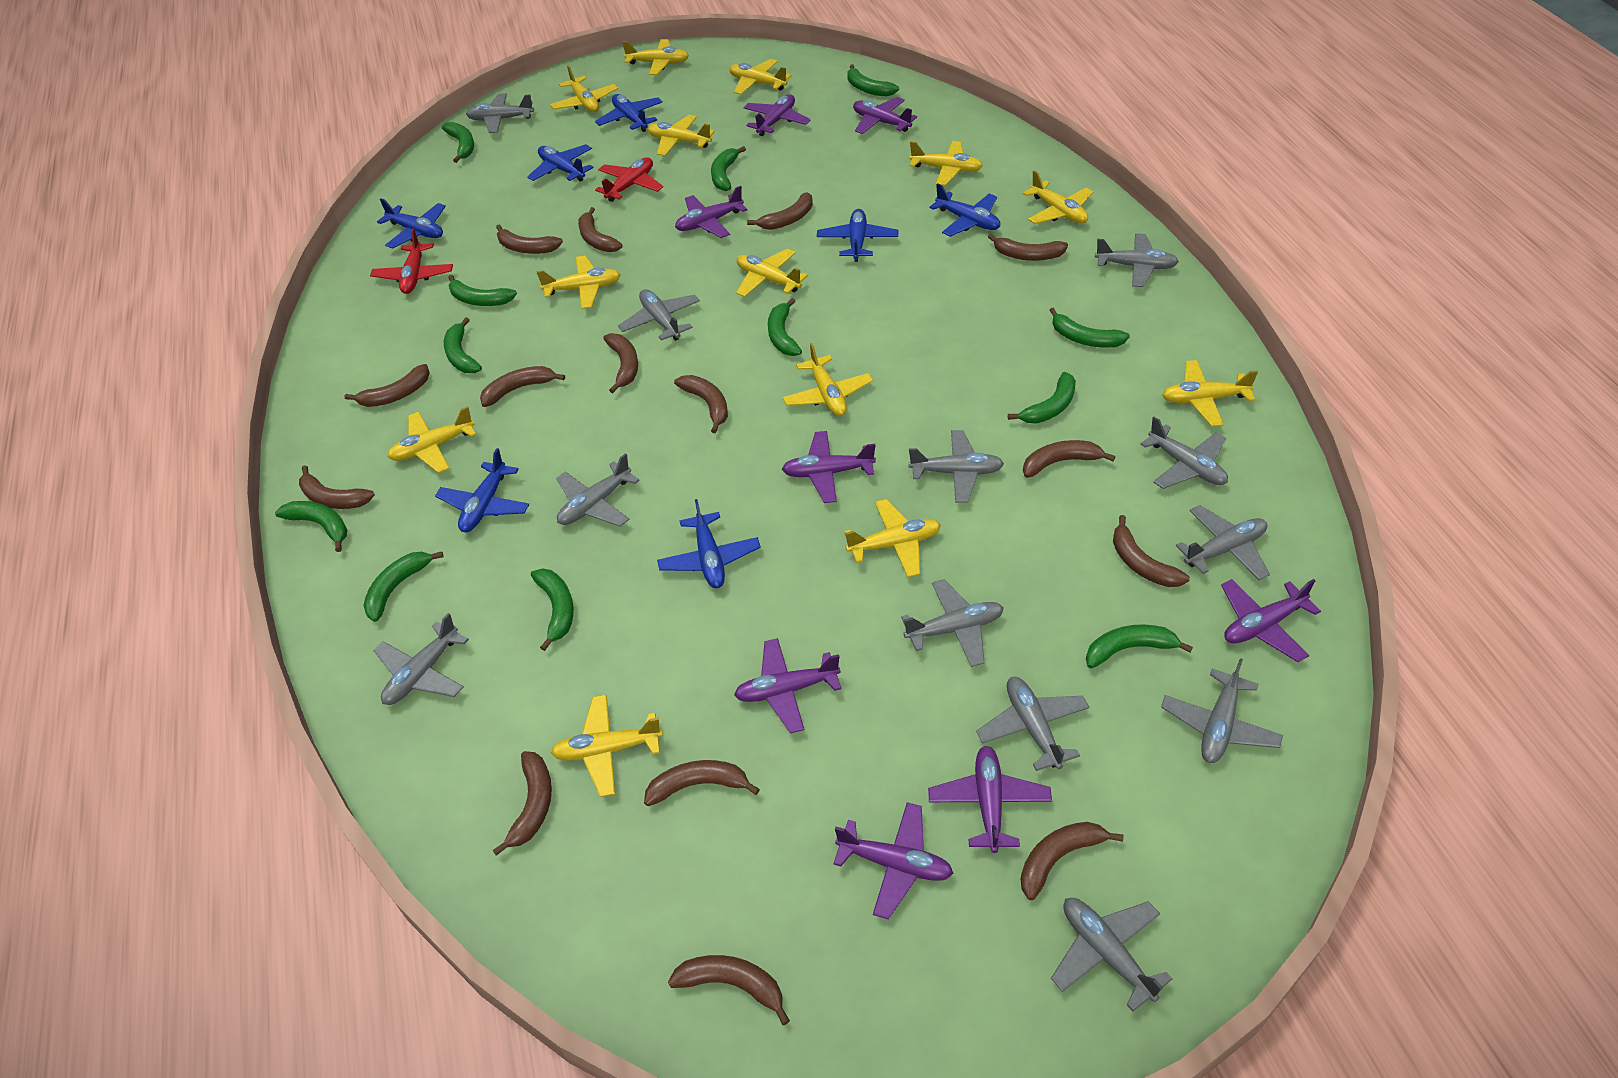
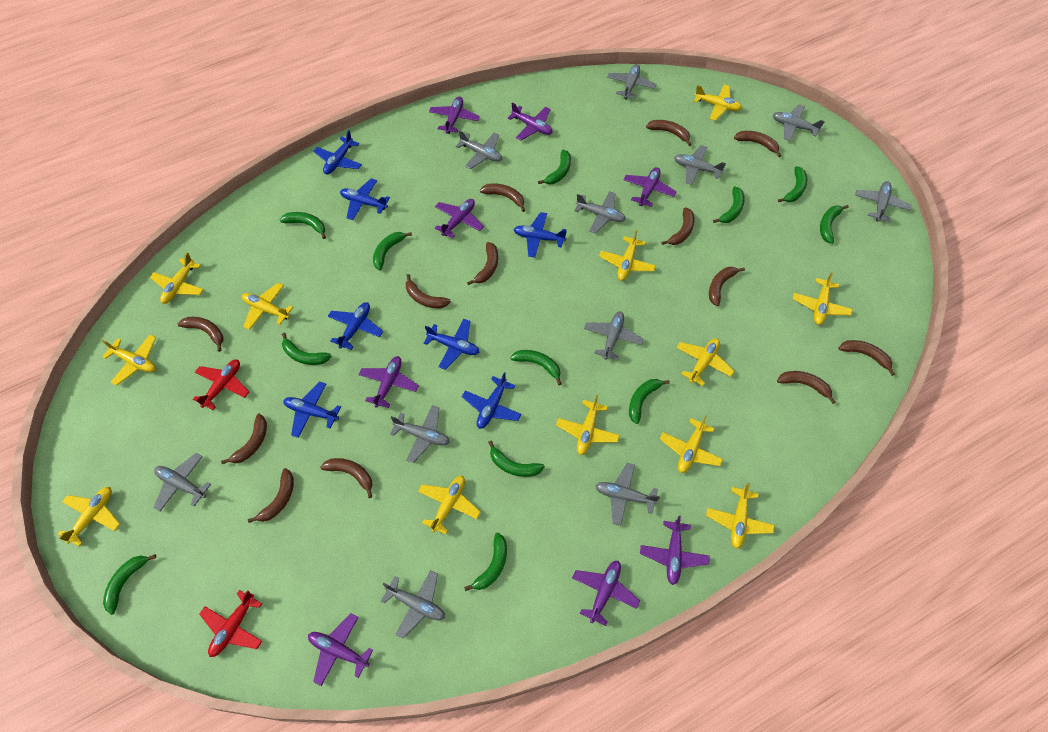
brown banana: 15 -> 13
grey plane: 12 -> 11
yellow plane: 13 -> 12

